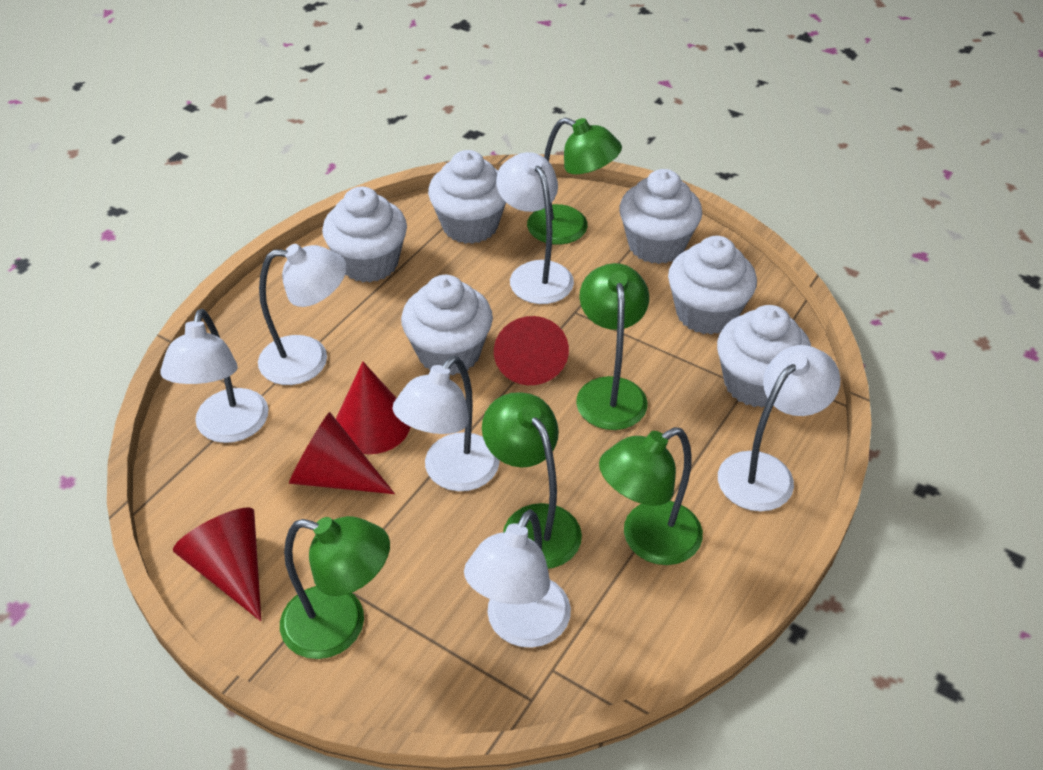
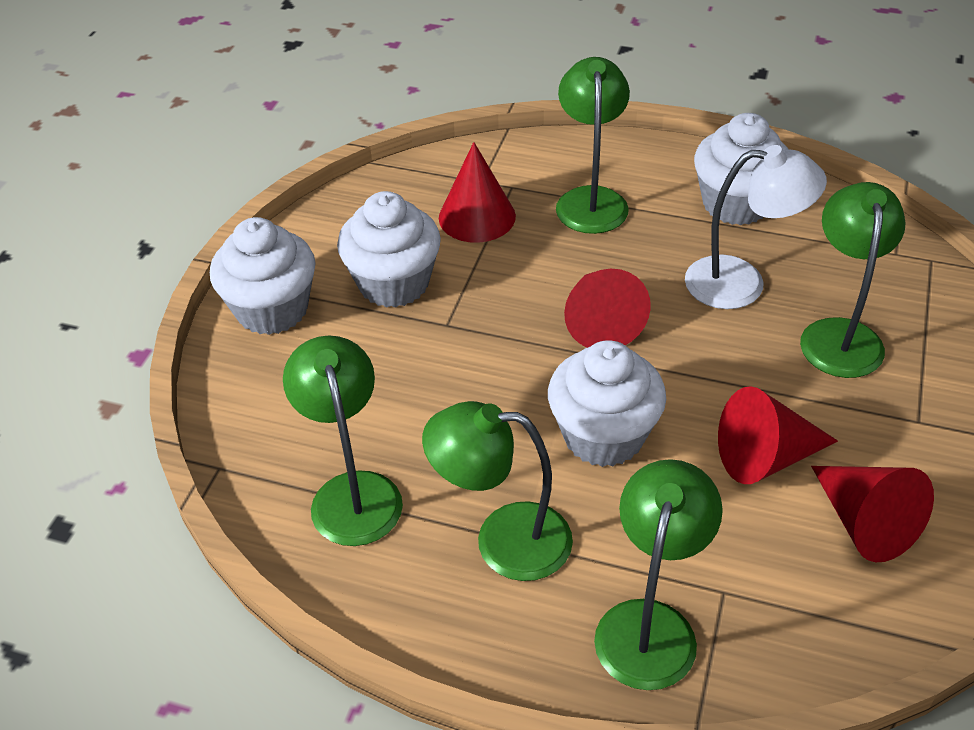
white cupcake: 6 -> 4
white lamp: 6 -> 1

